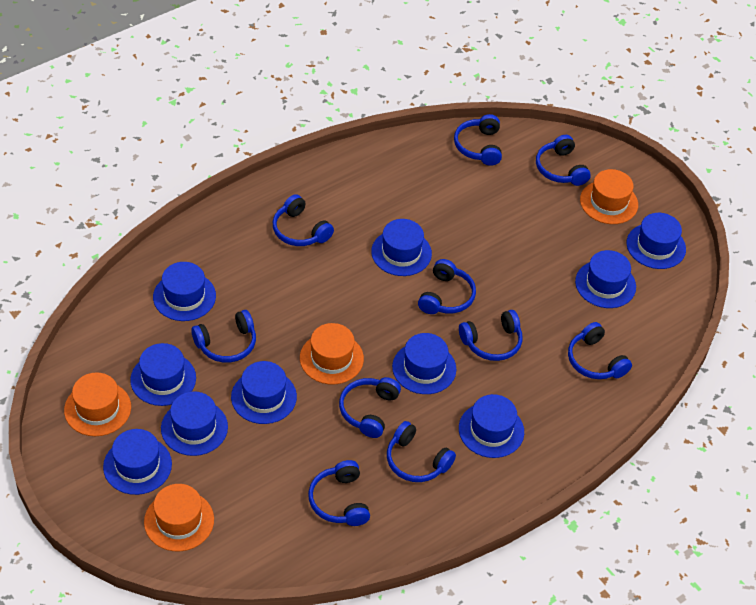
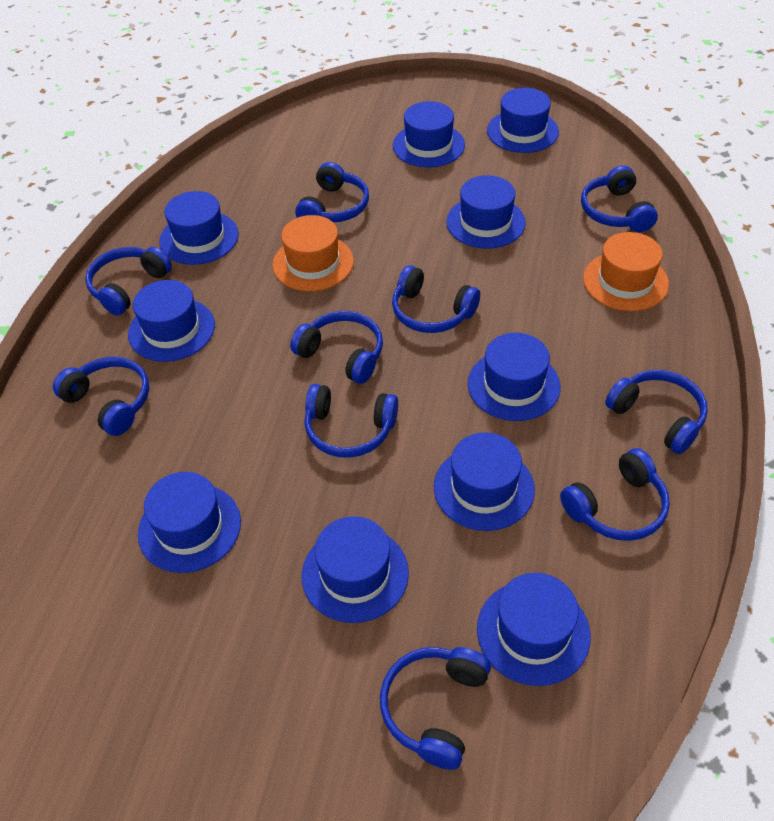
orange hat: 4 -> 2

